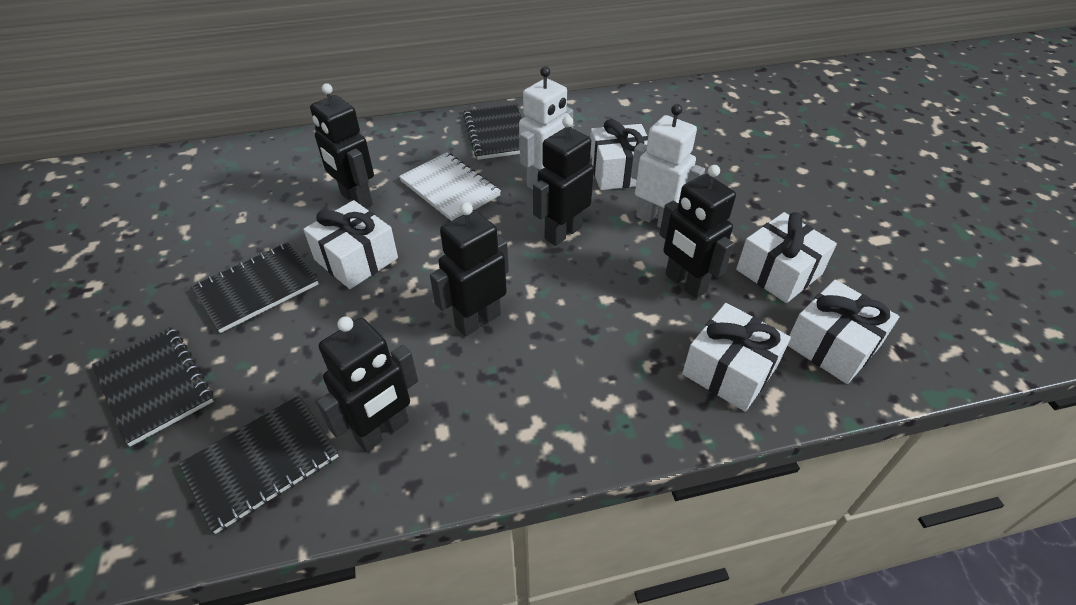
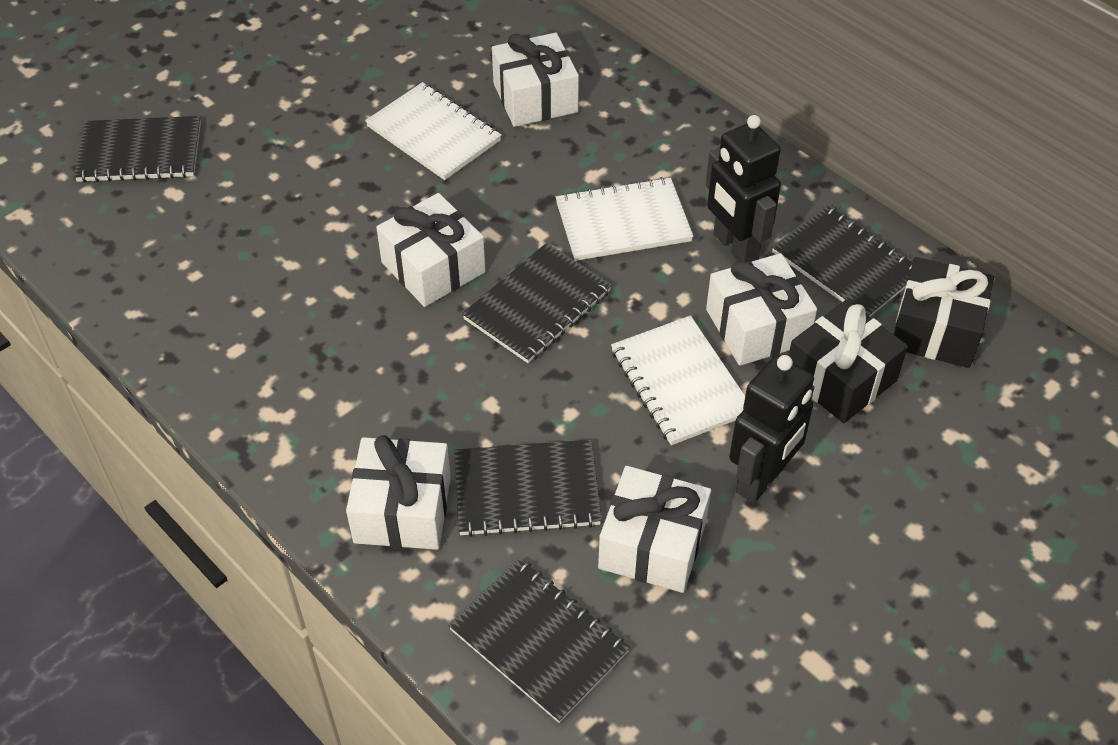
black gift: 0 -> 2
black notebook: 4 -> 5
black robot: 5 -> 2
white notebook: 1 -> 3
white robot: 2 -> 0

